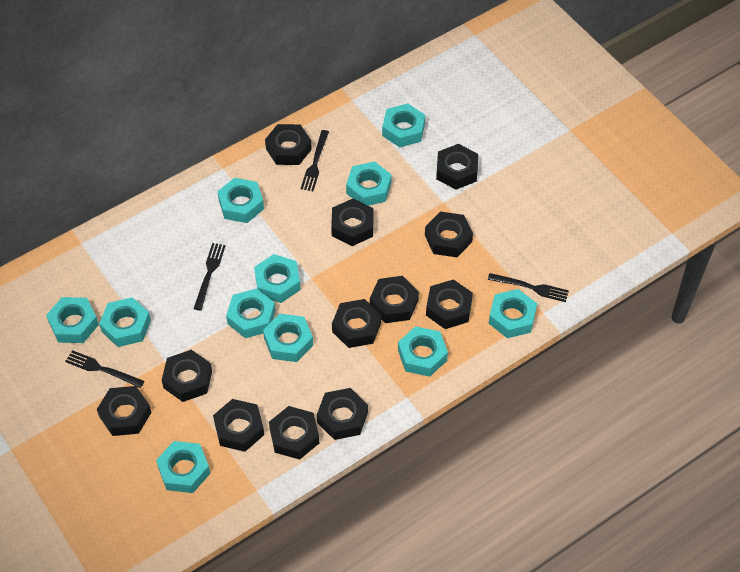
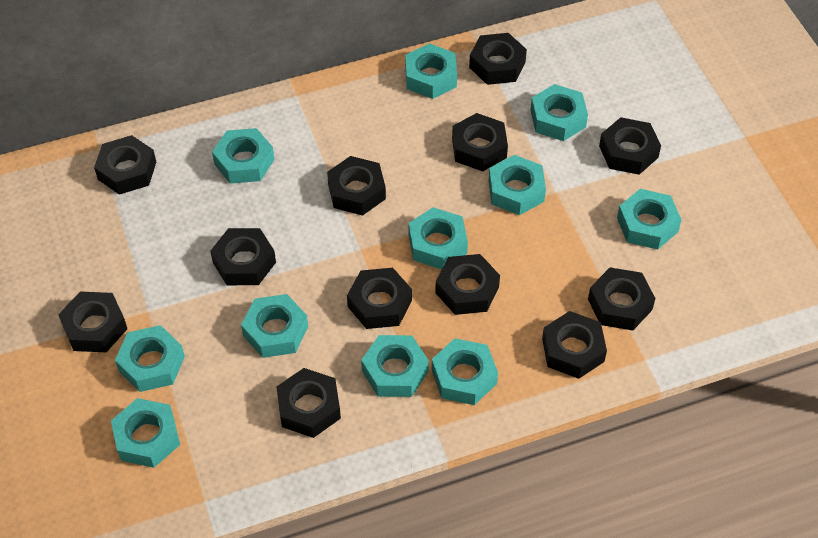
black fork: 4 -> 0

